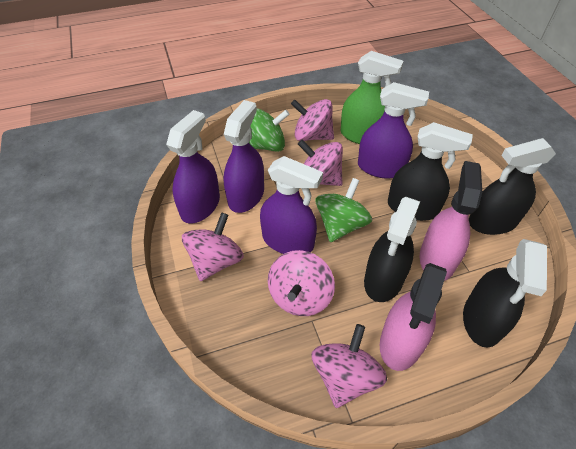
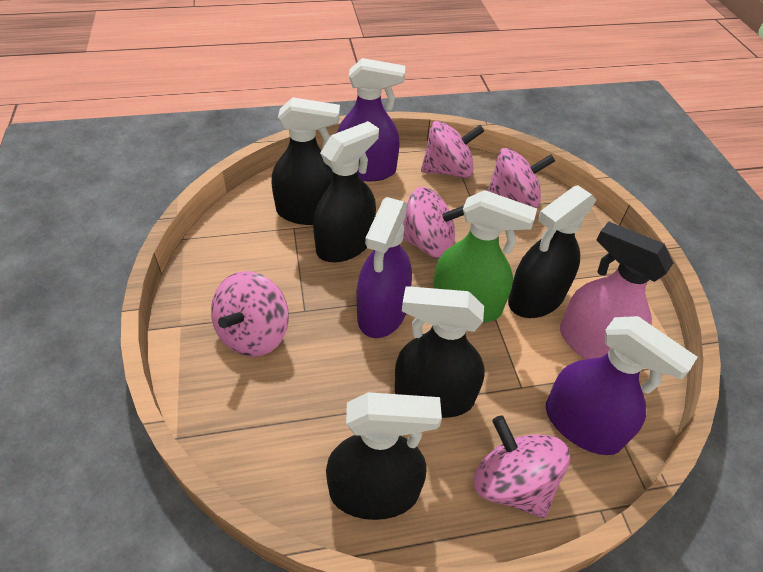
black spray bottle: 4 -> 5
green spinning top: 2 -> 0
pink spray bottle: 2 -> 1
purple spray bottle: 4 -> 3

